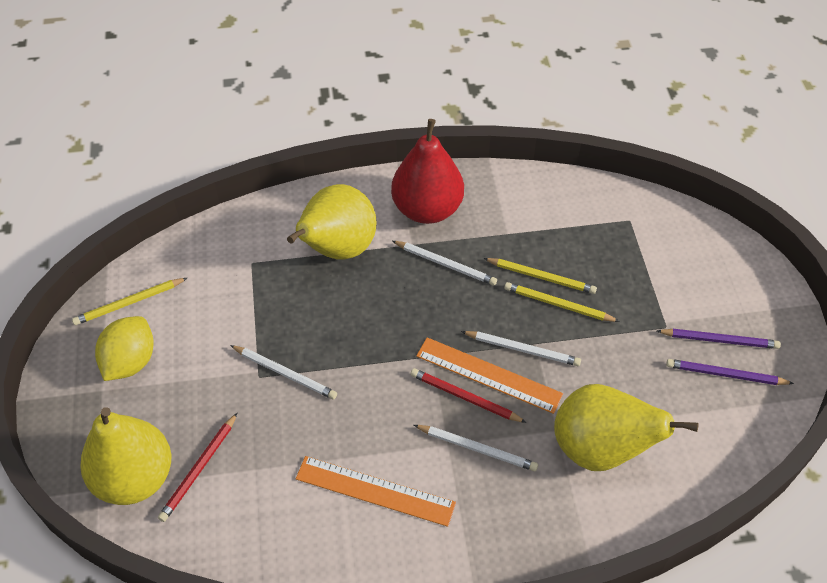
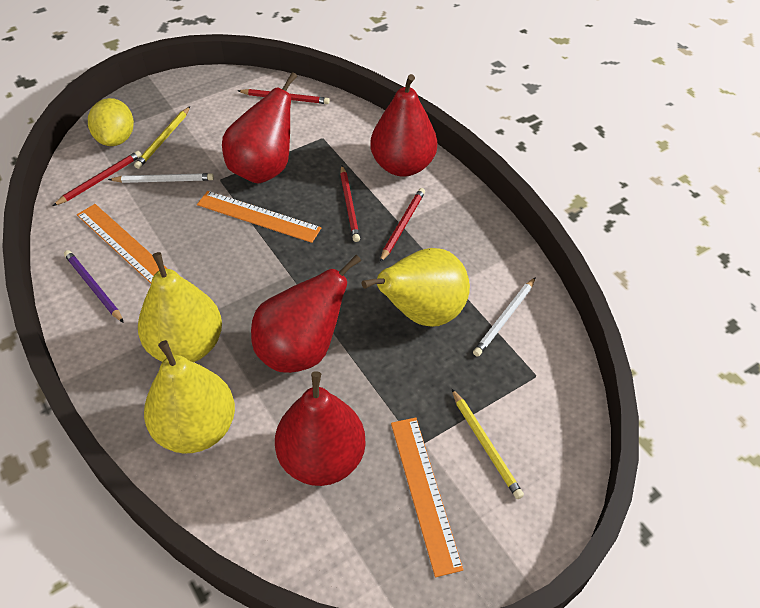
orange ruler: 2 -> 3
purple pencil: 2 -> 1
red pear: 1 -> 4
red pencil: 2 -> 4
white pencil: 4 -> 2
yellow pencil: 3 -> 2

